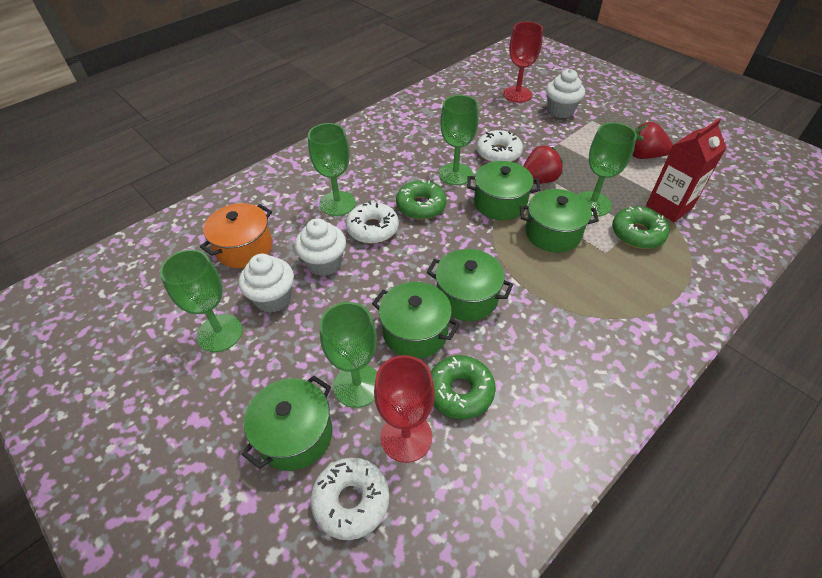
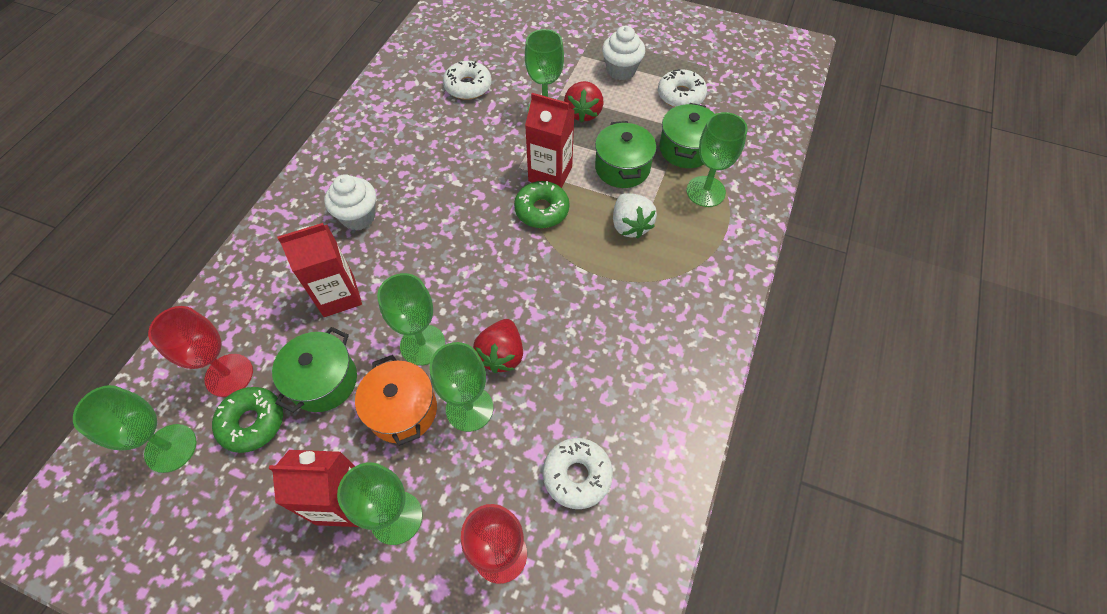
green donut: 3 -> 2
green goblet: 5 -> 6
green pot: 5 -> 3
red carton: 1 -> 3
white cupcake: 3 -> 2
white strawberry: 0 -> 1

